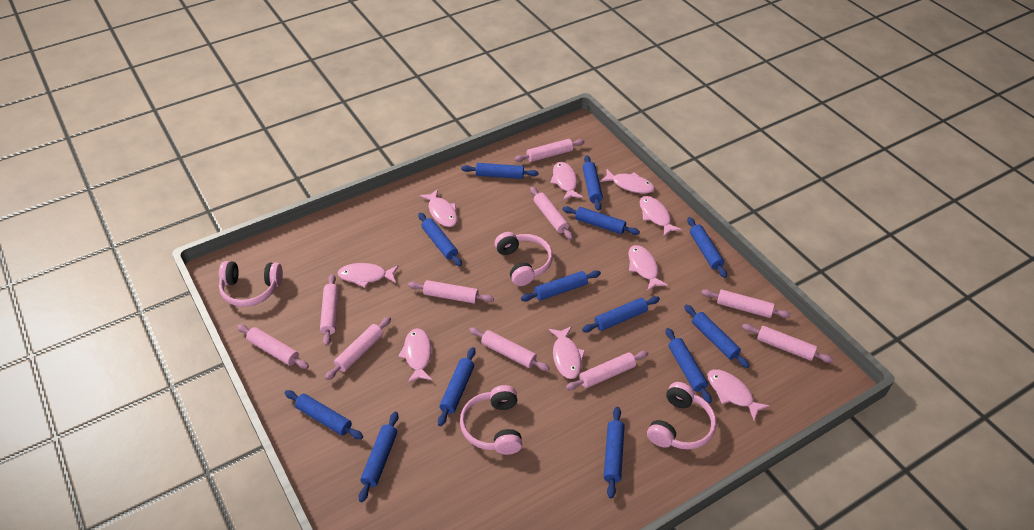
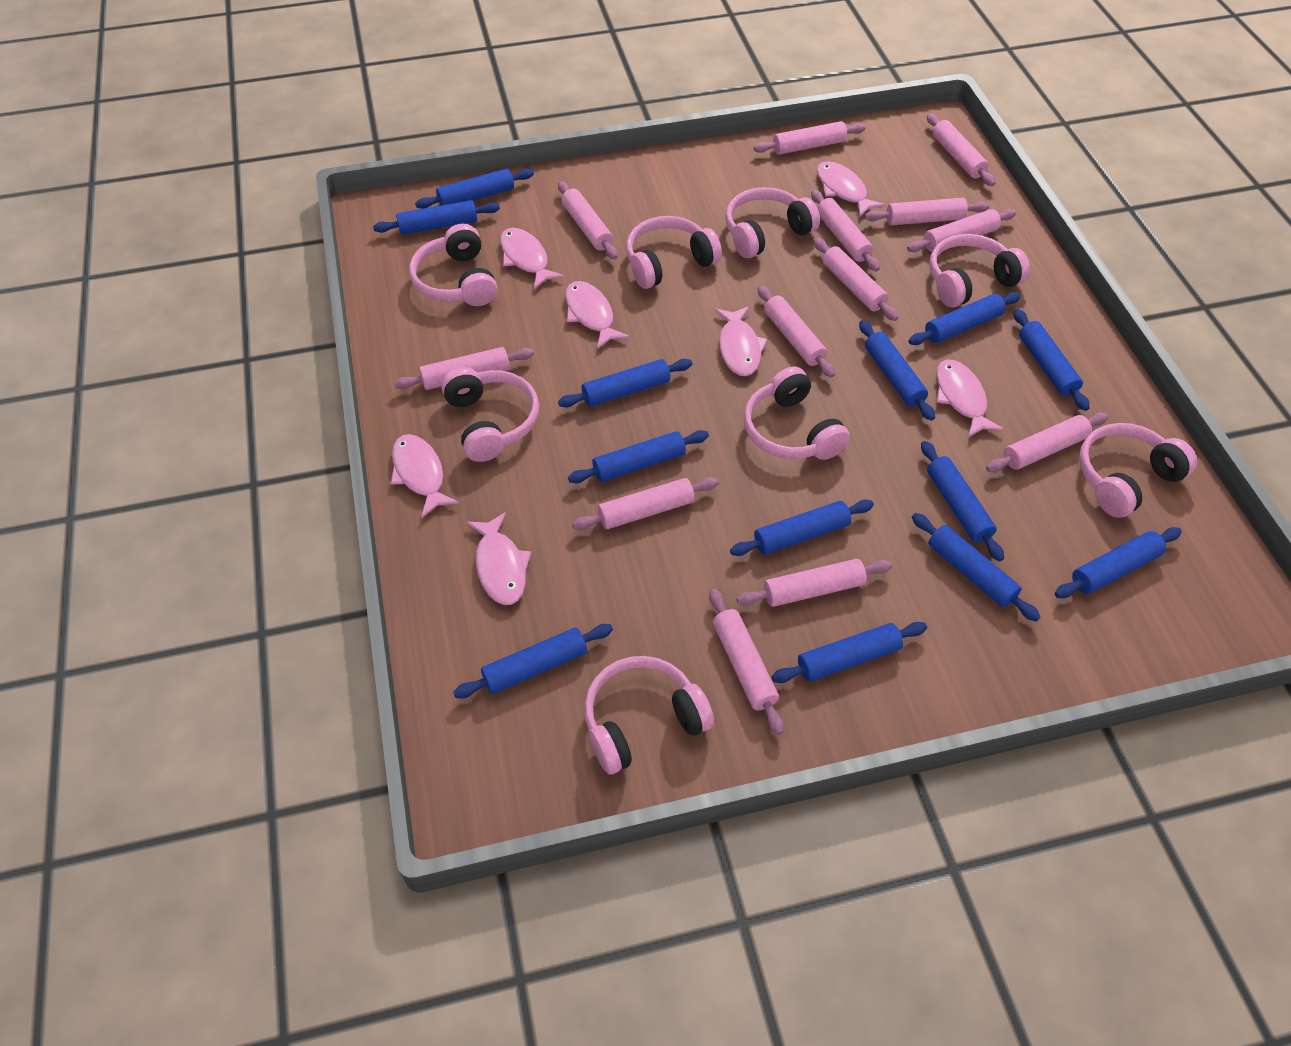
pink fish: 9 -> 7
pink headphones: 4 -> 8
pink rolling pin: 10 -> 13

